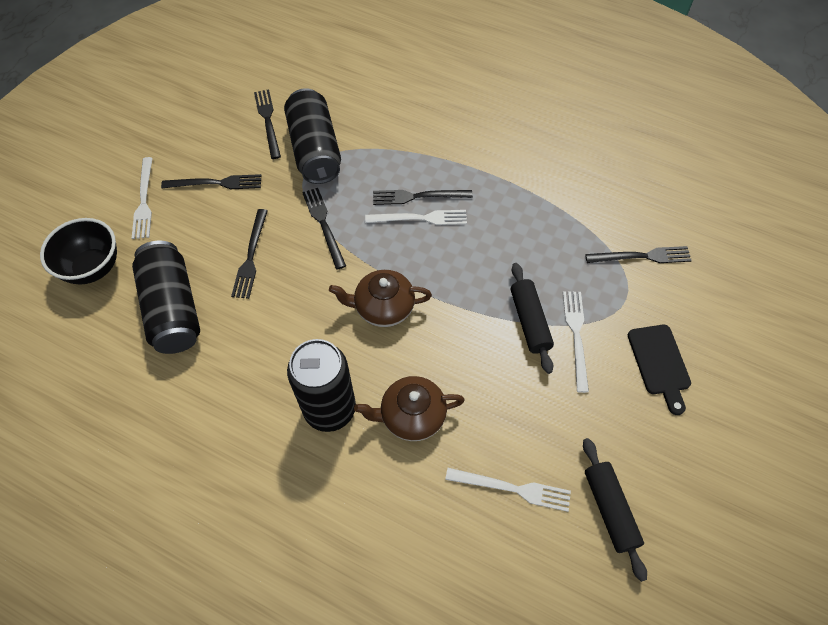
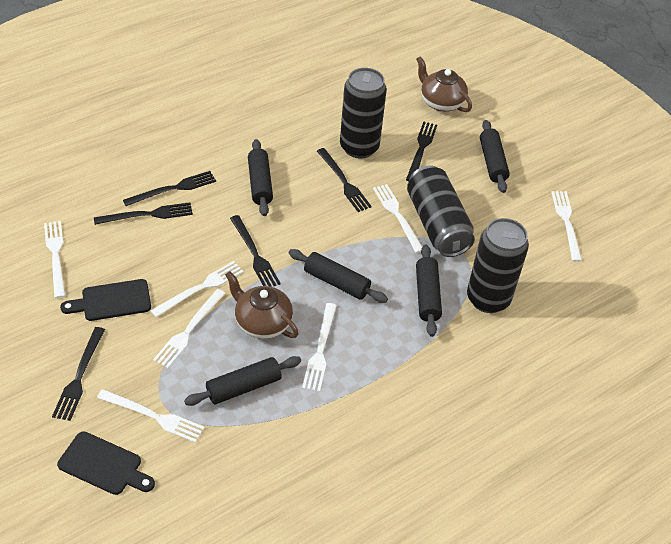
black bowl: 1 -> 0
black cutting board: 1 -> 2
black rolling pin: 2 -> 5
white fork: 4 -> 7

